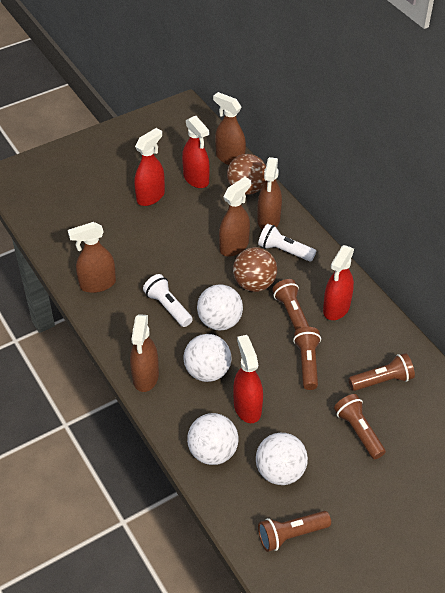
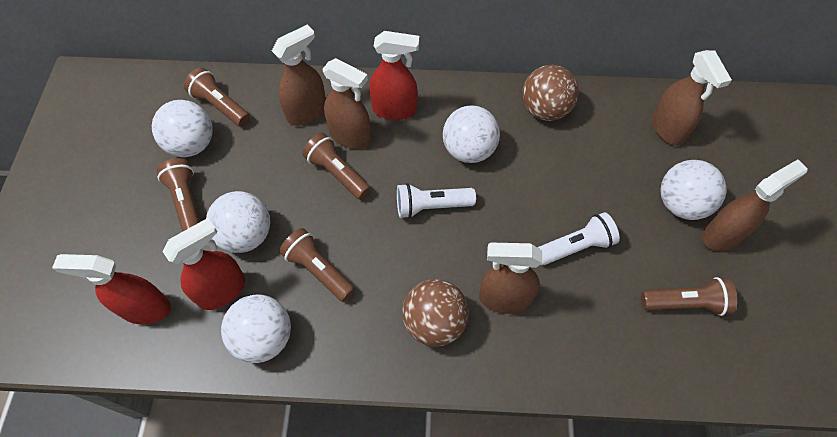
red spray bottle: 4 -> 3
white ball: 4 -> 5

